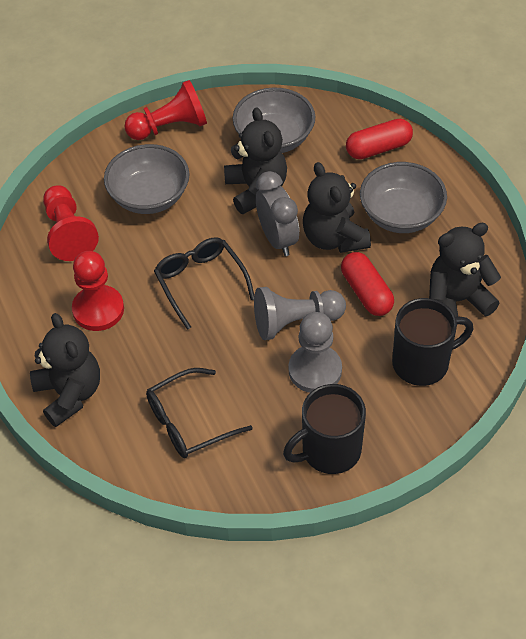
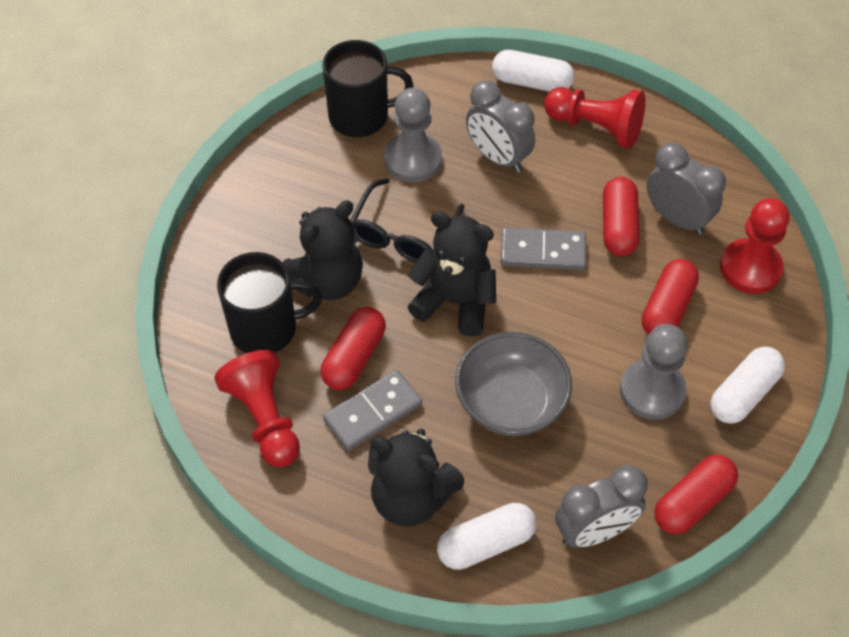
black glasses: 2 -> 1
black teddy bear: 4 -> 3
grey bowl: 3 -> 1
grey clock: 1 -> 3
grey domino: 0 -> 2
red capsule: 2 -> 4
white capsule: 0 -> 3

